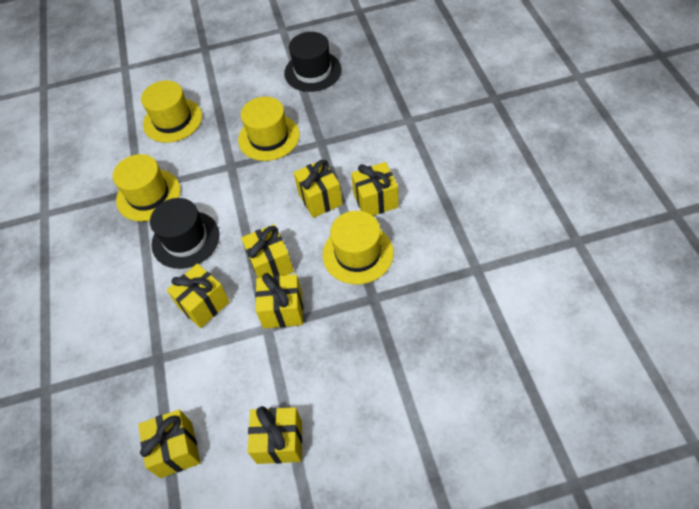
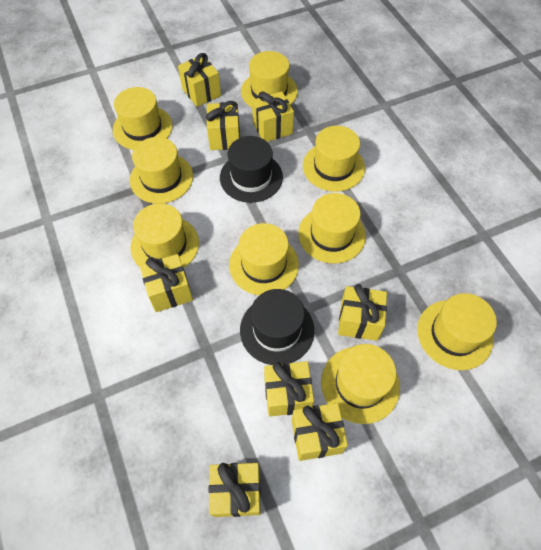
yellow gift: 7 -> 8
yellow hat: 4 -> 9

